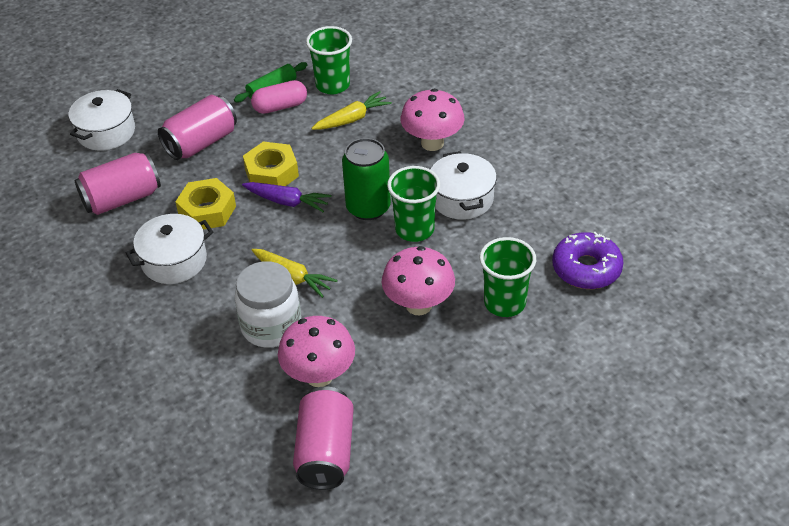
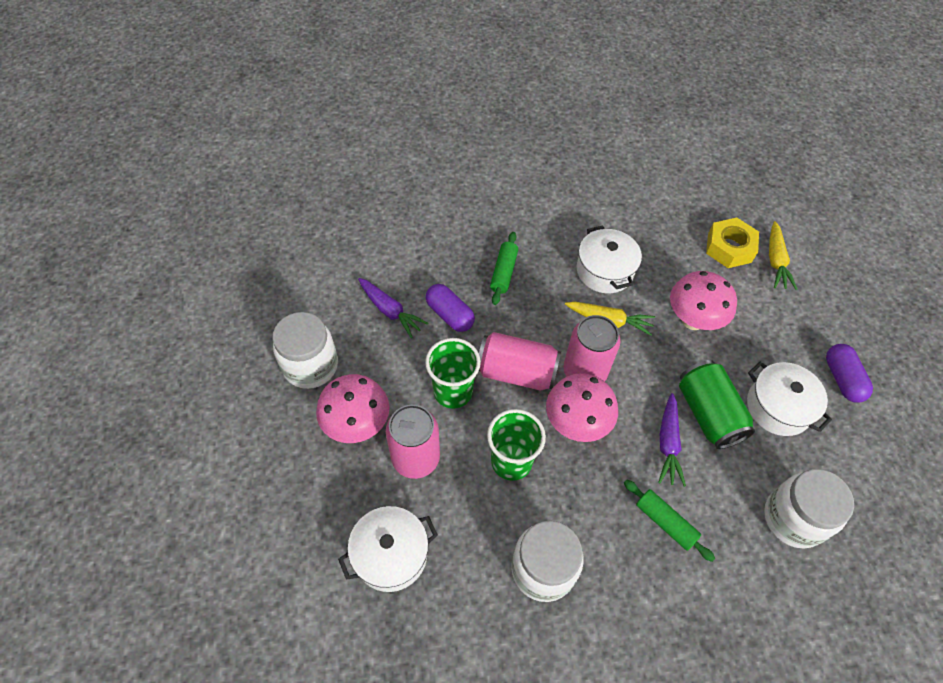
green cup: 3 -> 2
green rolling pin: 1 -> 2
pink capsule: 1 -> 0
purple capsule: 0 -> 2
purple carrot: 1 -> 2
purple donut: 1 -> 0
white jar: 1 -> 3
yellow nut: 2 -> 1

